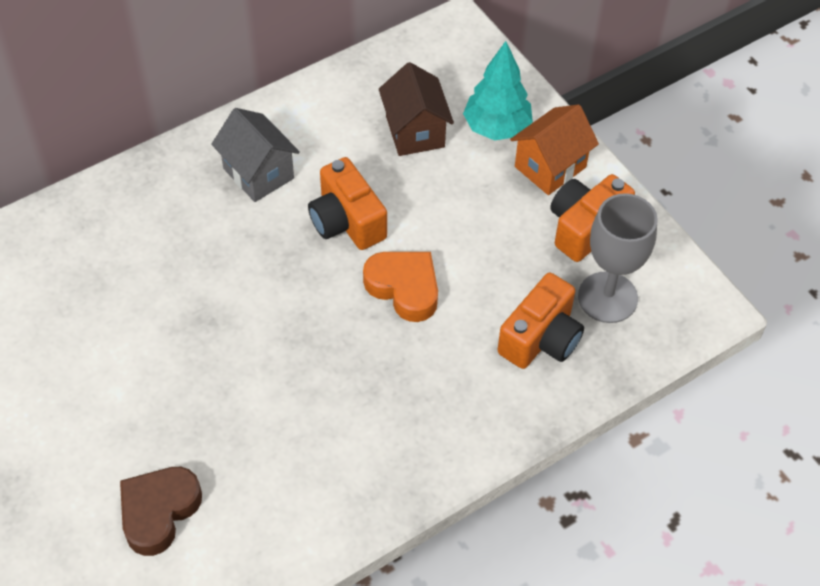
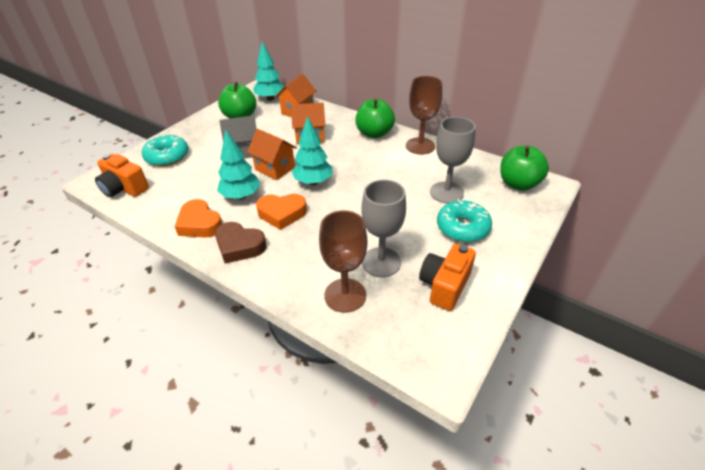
brown goblet: 0 -> 2
brown house: 1 -> 0
green apple: 0 -> 3
grey goblet: 1 -> 2
orange camera: 3 -> 2
orange heart: 1 -> 2
orange house: 1 -> 3
turquoise donut: 0 -> 2
turquoise tree: 1 -> 3

